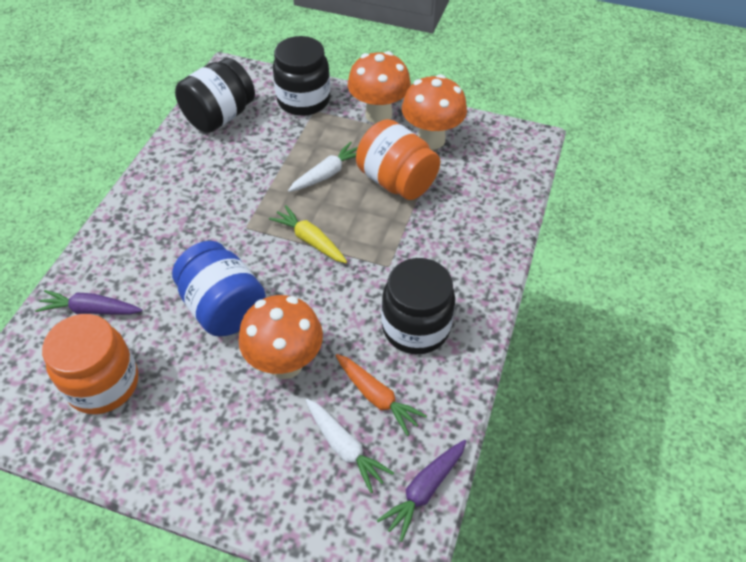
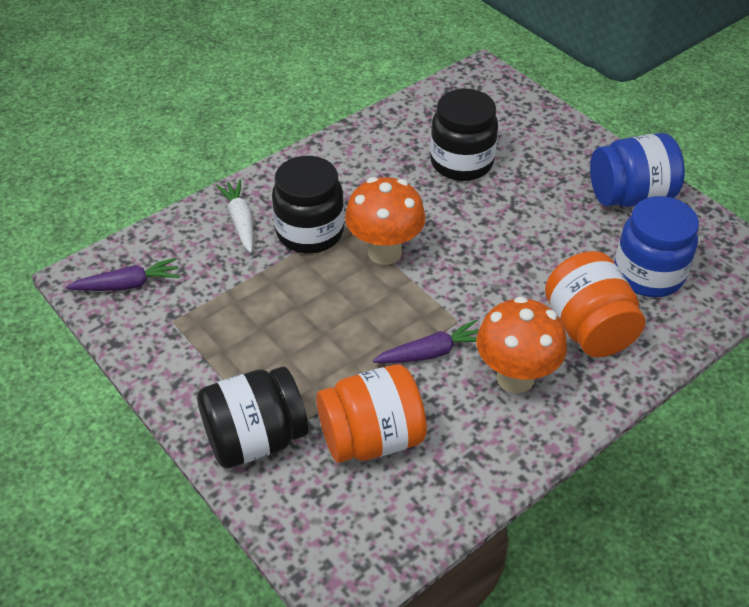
blue jar: 1 -> 2
orange carrot: 1 -> 0
orange mushroom: 3 -> 2
white carrot: 2 -> 1
yellow carrot: 1 -> 0

